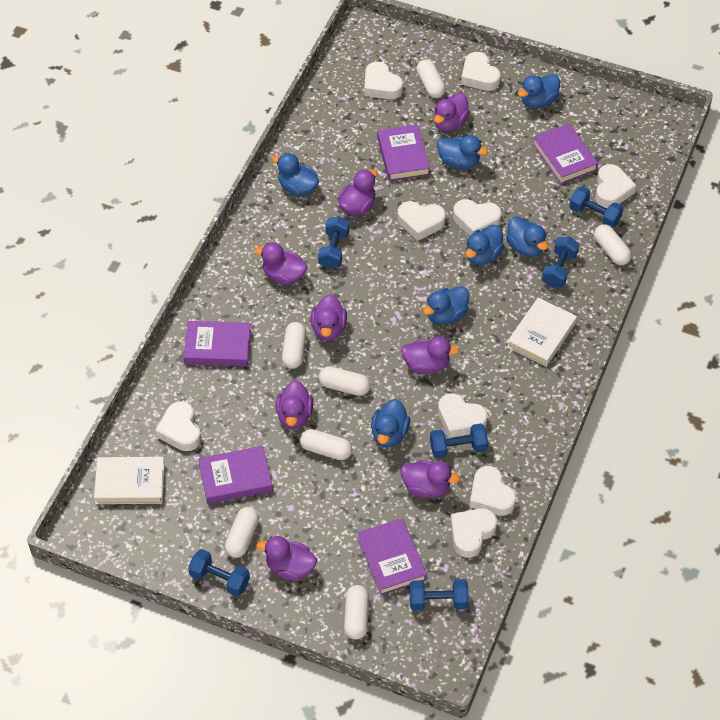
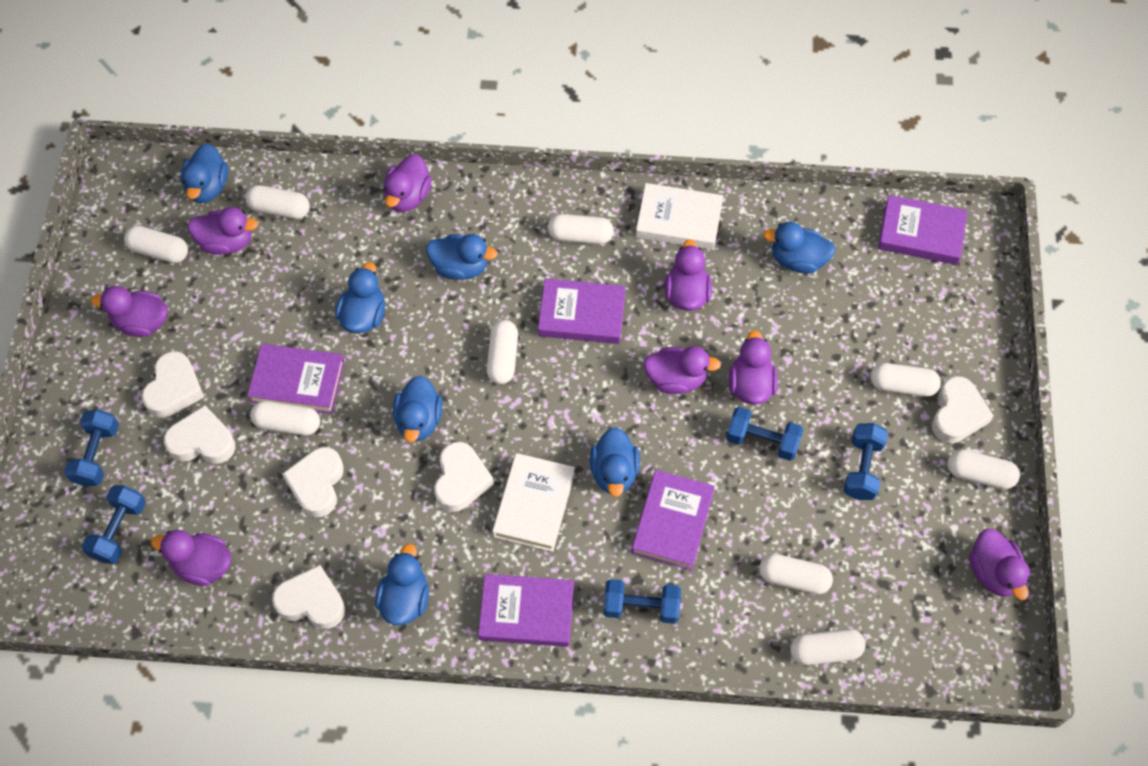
blue dumbbell: 6 -> 5
white capsule: 7 -> 9
white heart: 9 -> 6

